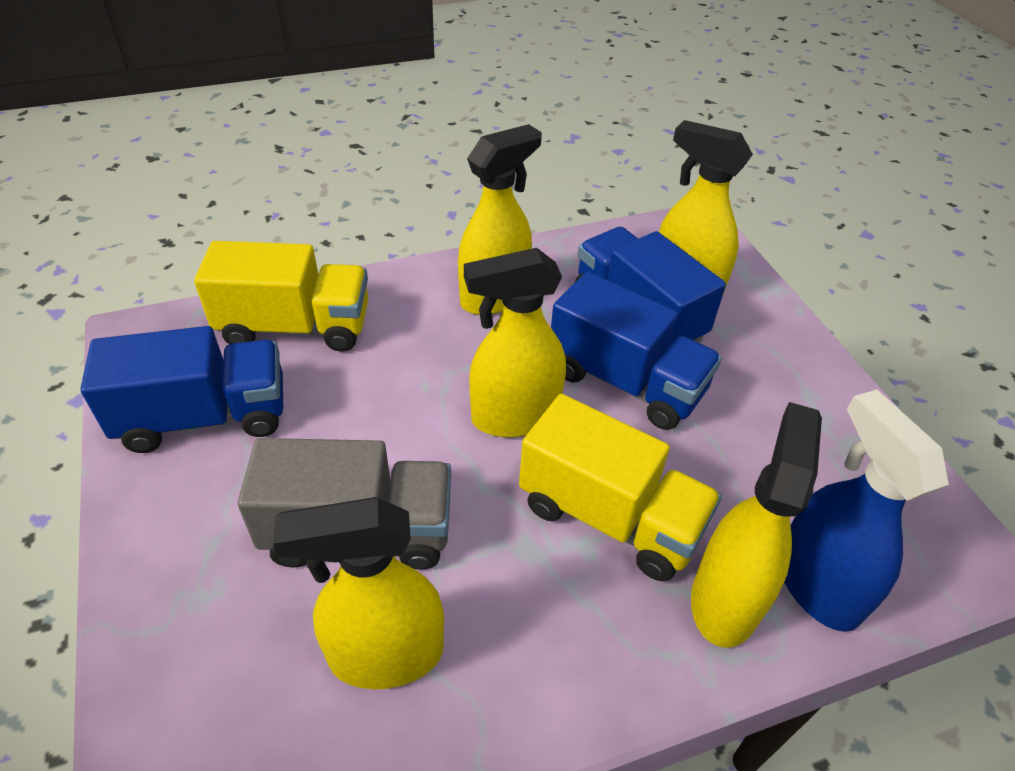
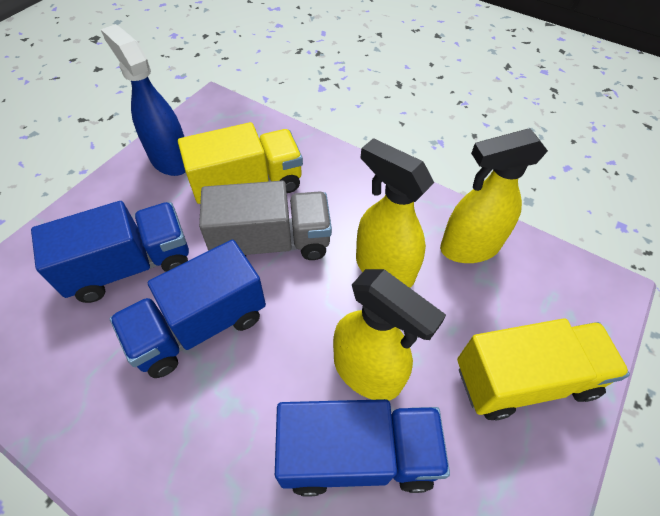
yellow spray bottle: 5 -> 3

